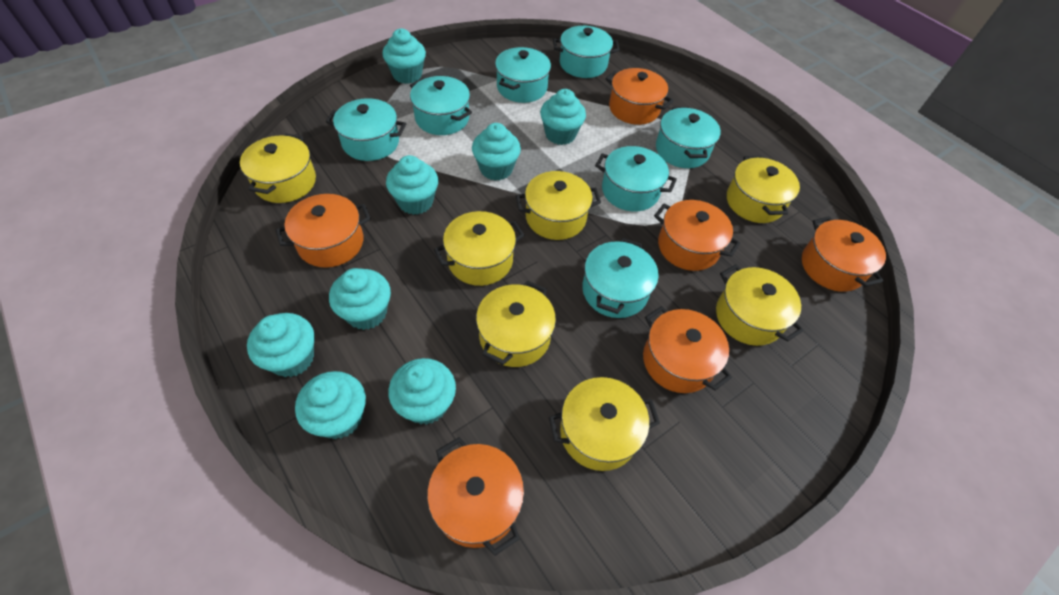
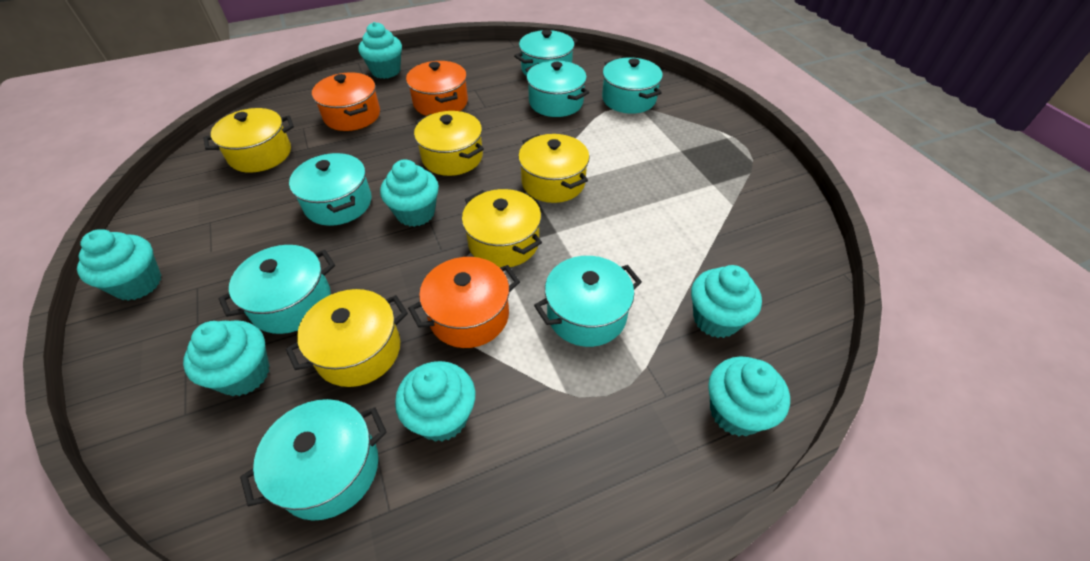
orange pot: 6 -> 3
turquoise cupcake: 8 -> 7
yellow pot: 7 -> 5

